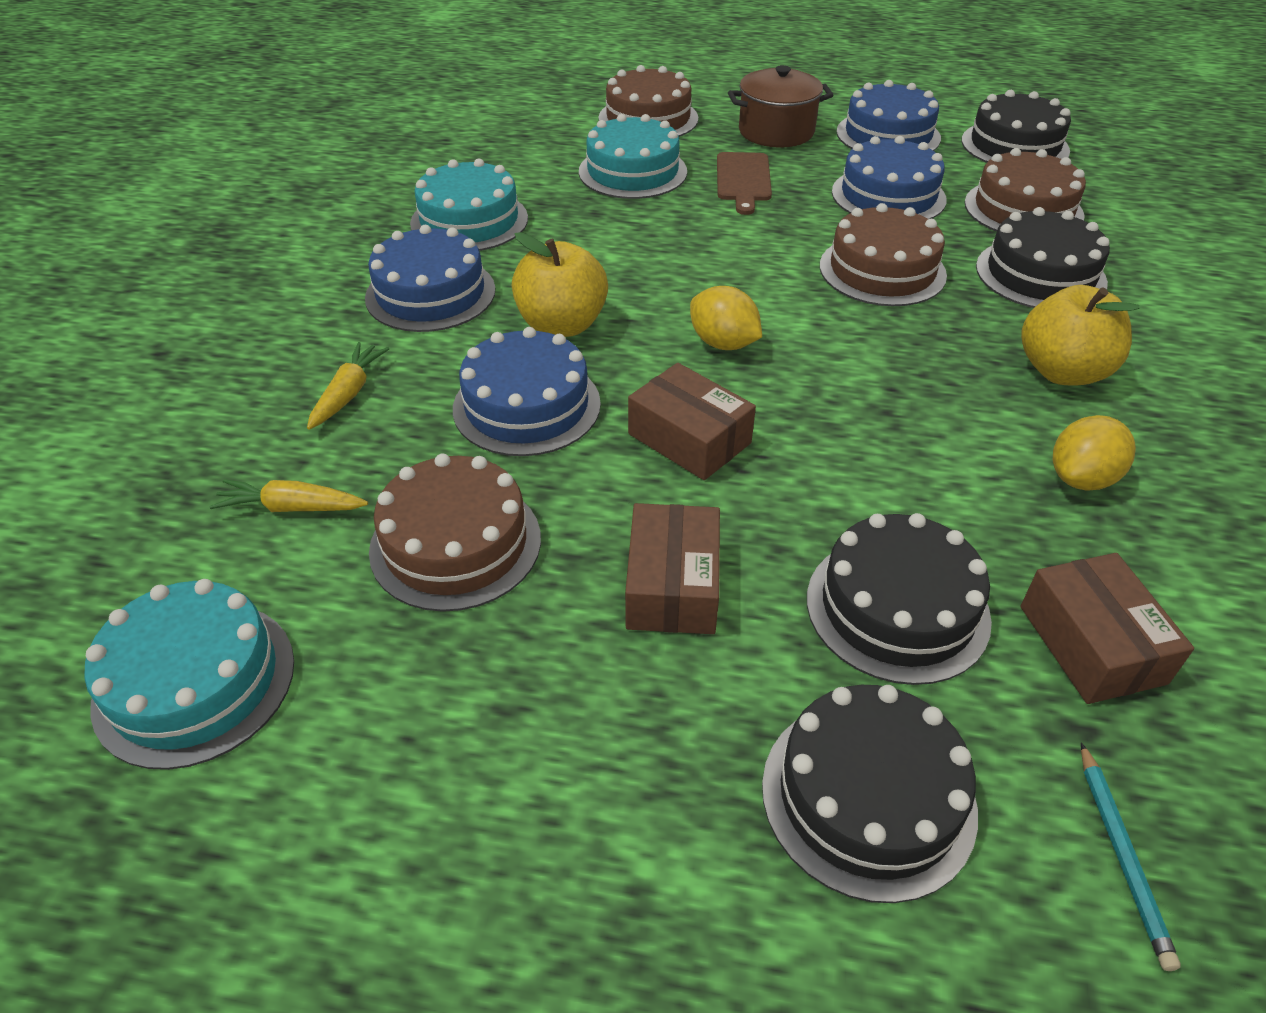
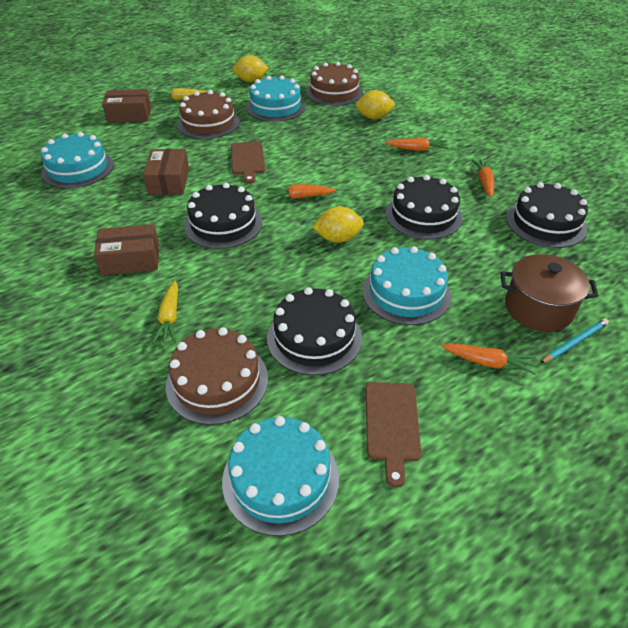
blue cake: 4 -> 0
brown cake: 4 -> 3
brown cutting board: 1 -> 2
orange carrot: 0 -> 4
turquoise cake: 3 -> 4
yellow apple: 2 -> 0
yellow lemon: 2 -> 3

